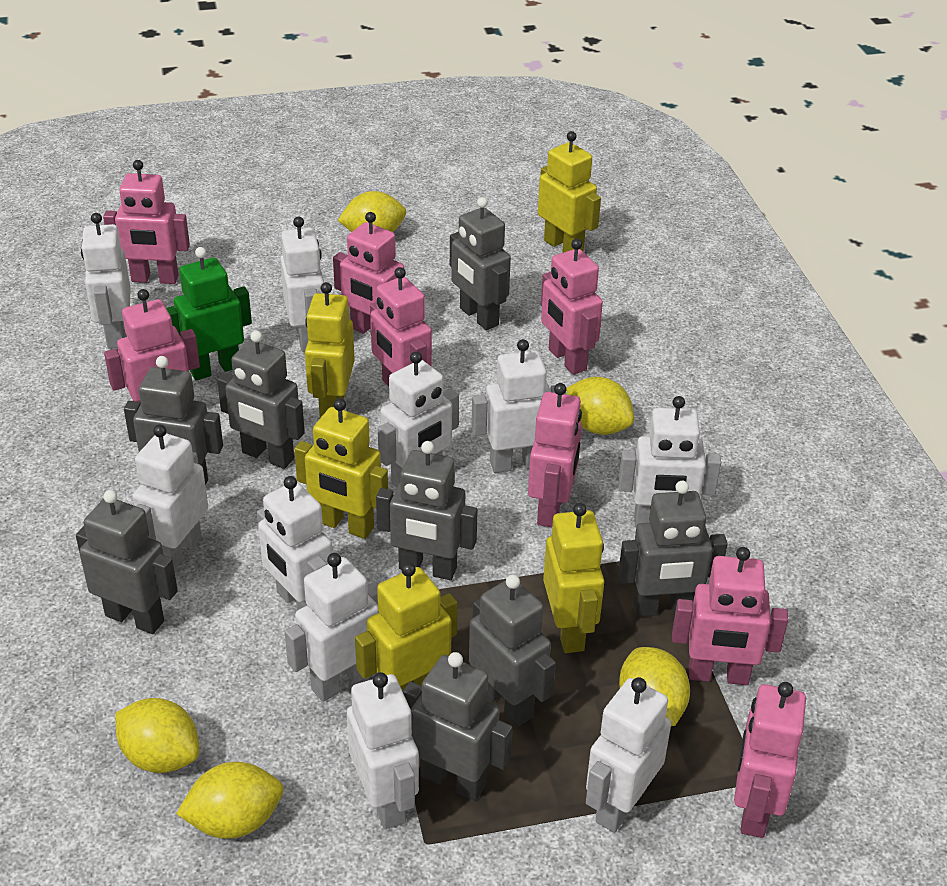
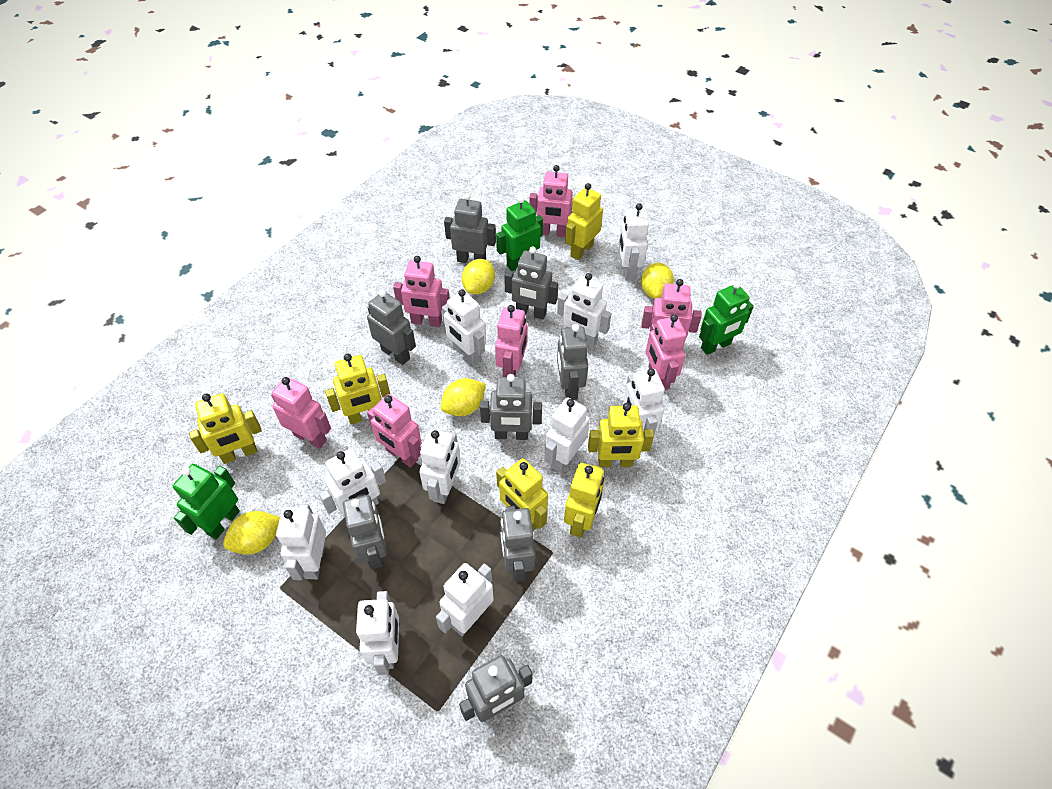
green robot: 1 -> 3
pink robot: 8 -> 7
yellow lemon: 5 -> 4
yellow robot: 5 -> 6

